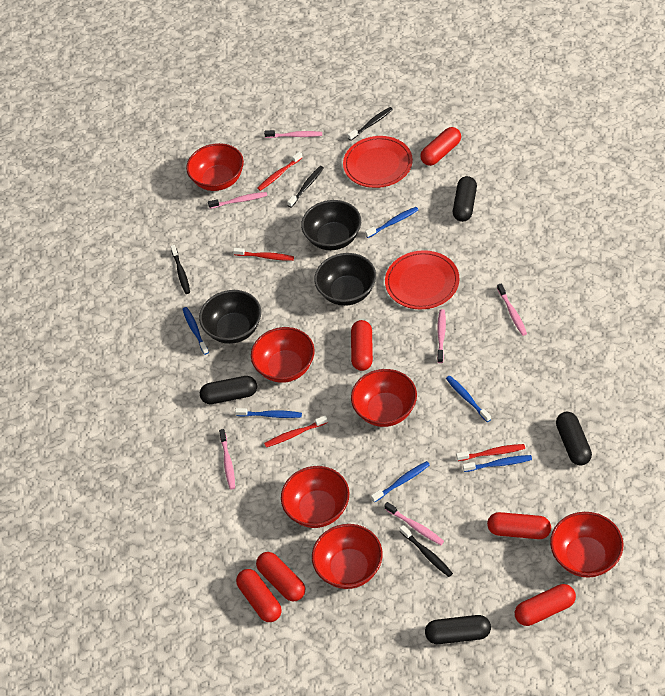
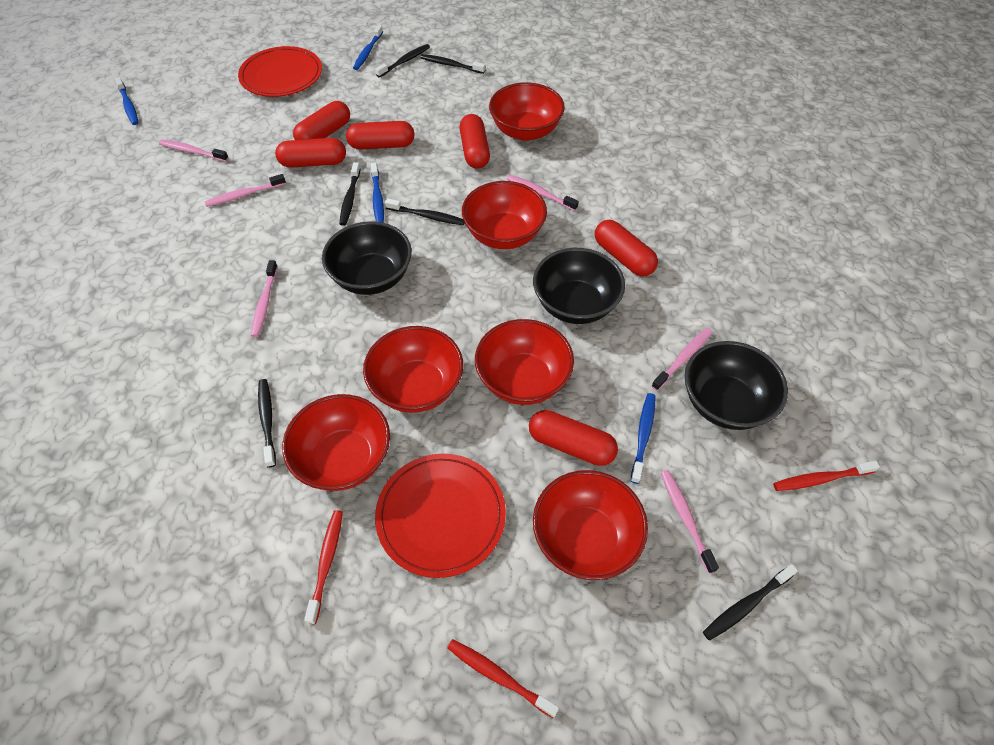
black capsule: 4 -> 0
black toothbrush: 4 -> 6
blue toothbrush: 6 -> 4
red toothbrush: 4 -> 3

